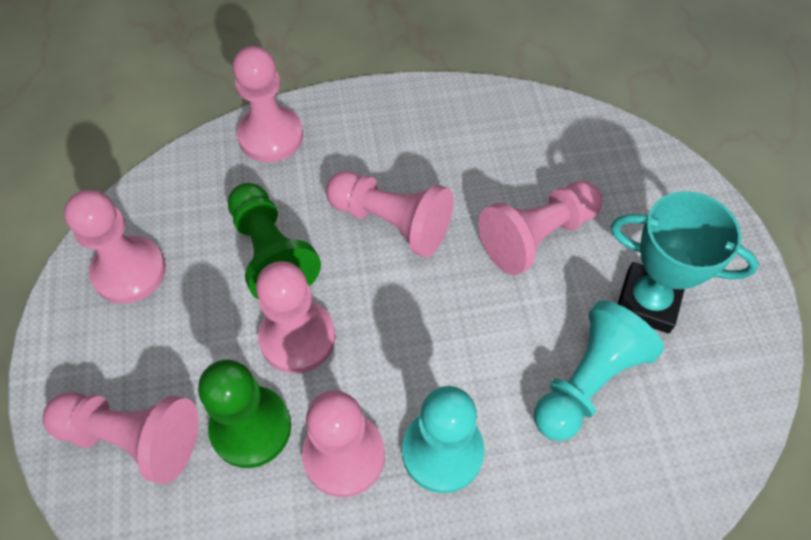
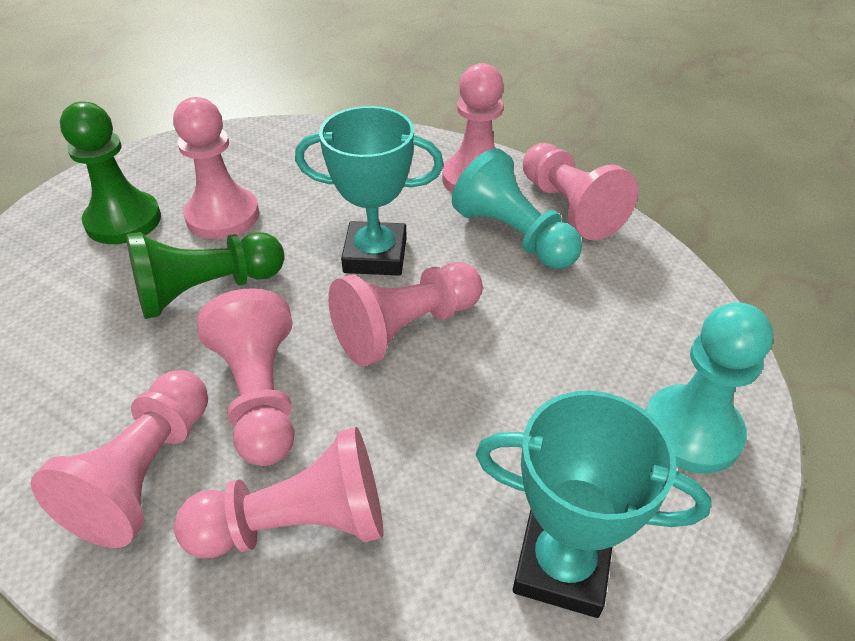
turquoise trophy: 1 -> 2

